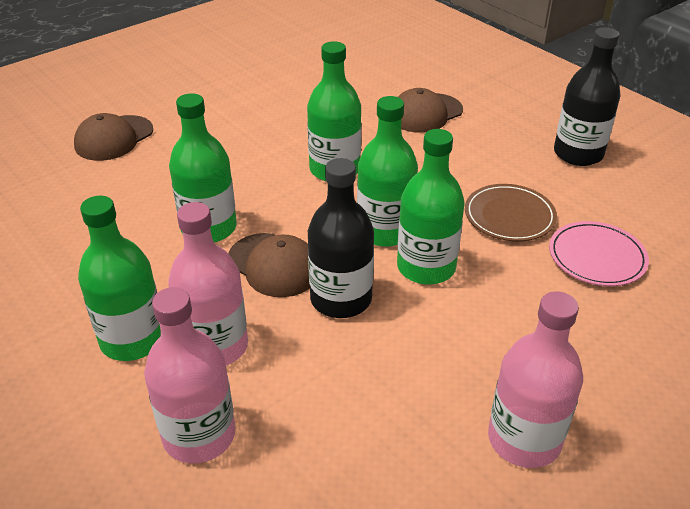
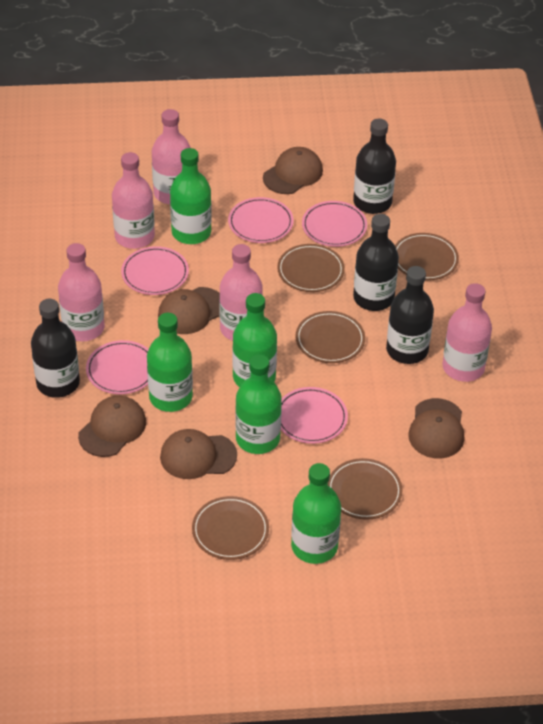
black bottle: 2 -> 4
brown cap: 3 -> 5
brown plate: 1 -> 5
pink bottle: 3 -> 5
pink plate: 1 -> 5

